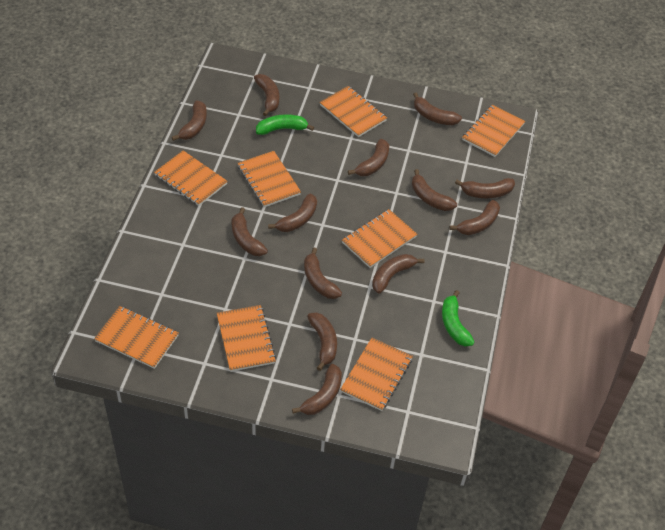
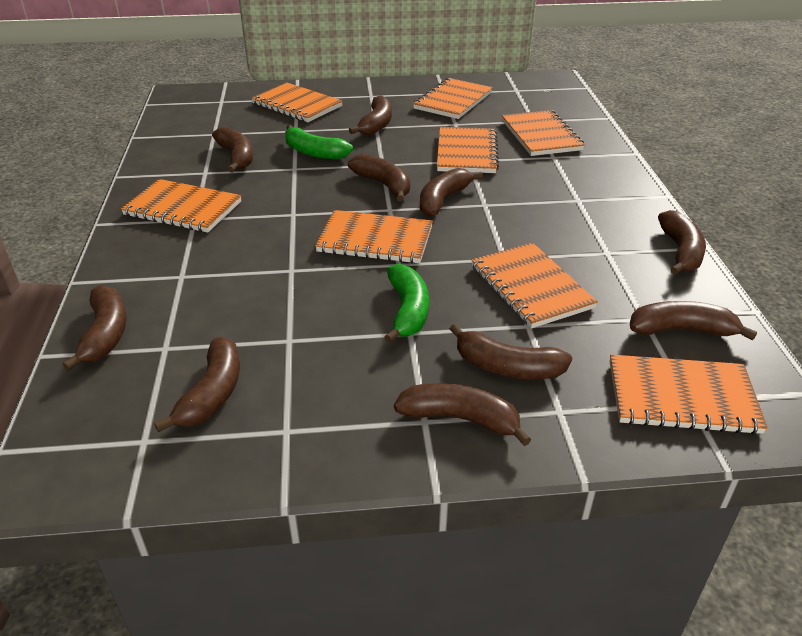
brown banana: 13 -> 10

